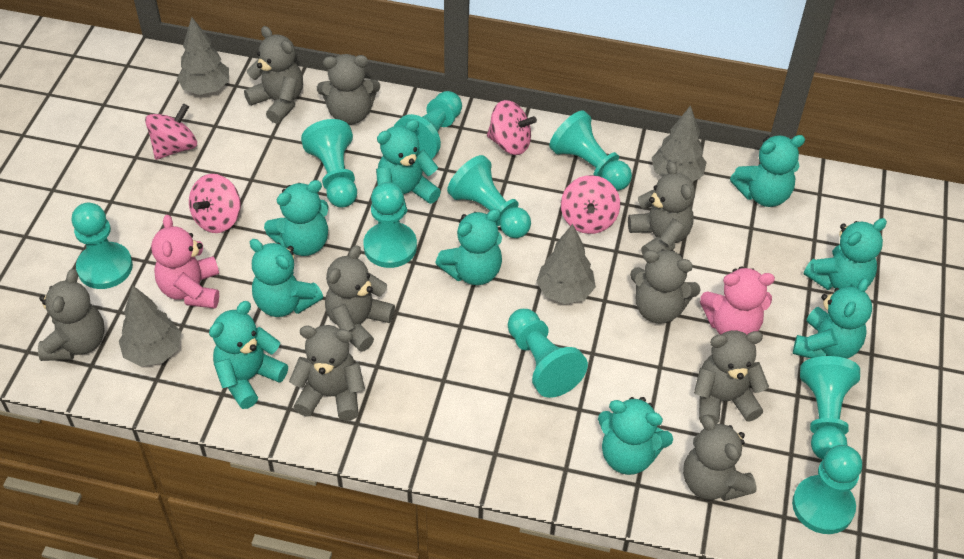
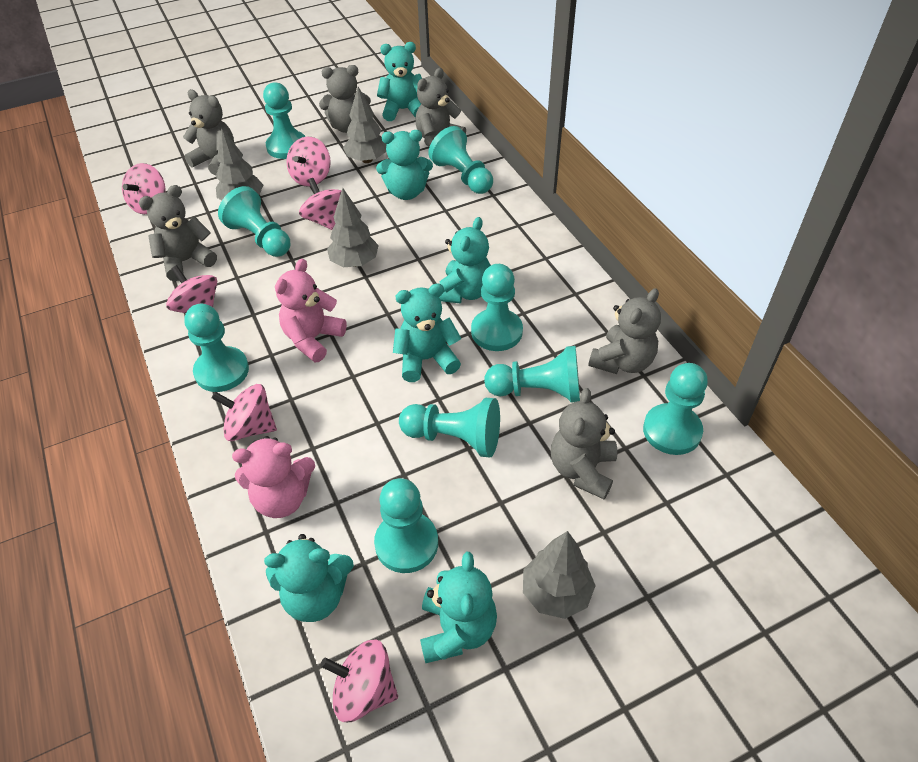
grey teddy bear: 9 -> 6
pink spinning top: 4 -> 6
turquoise teddy bear: 9 -> 6

